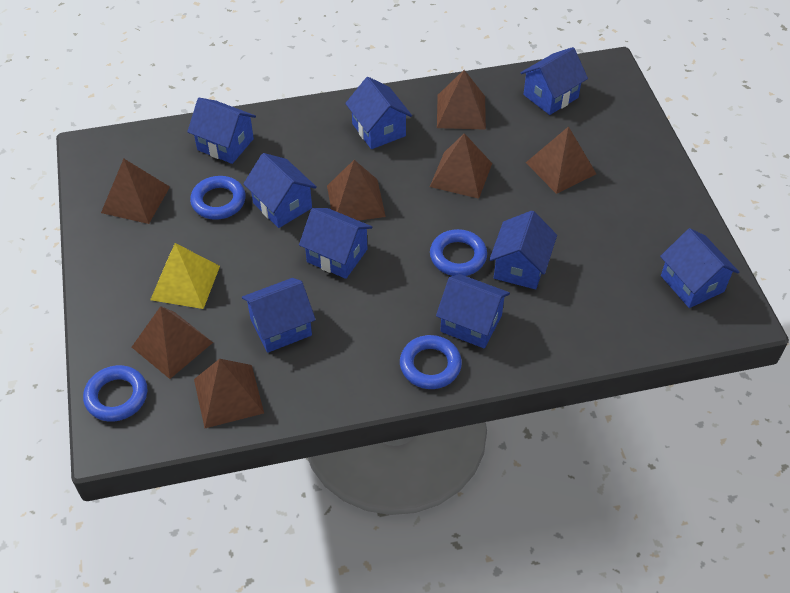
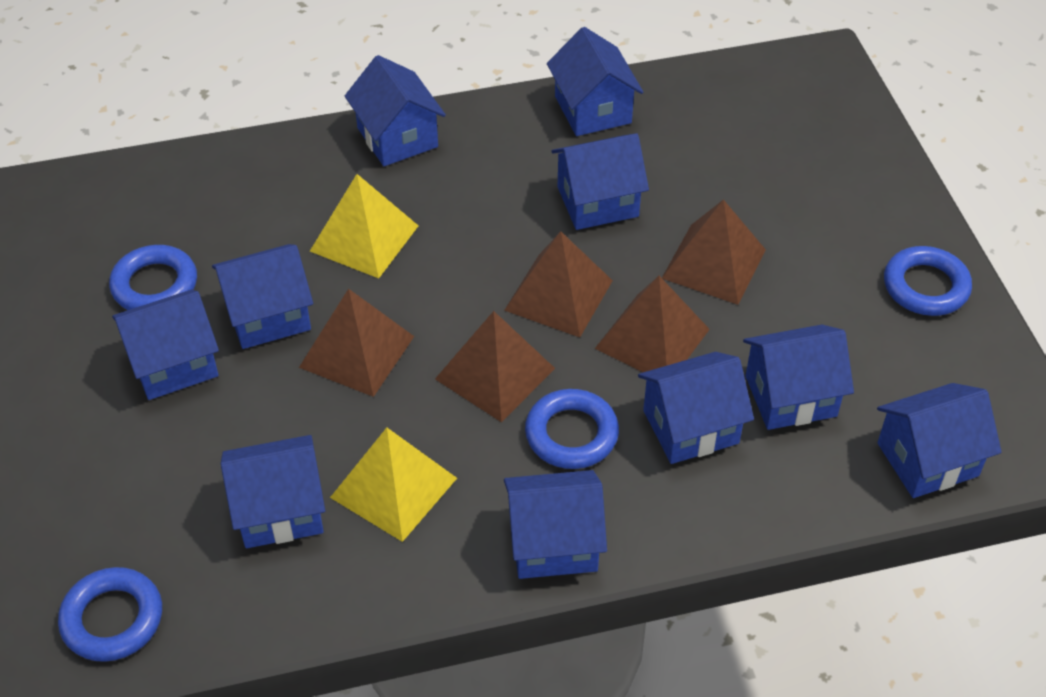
blue house: 9 -> 10
brown pyramid: 7 -> 5
yellow pyramid: 1 -> 2

